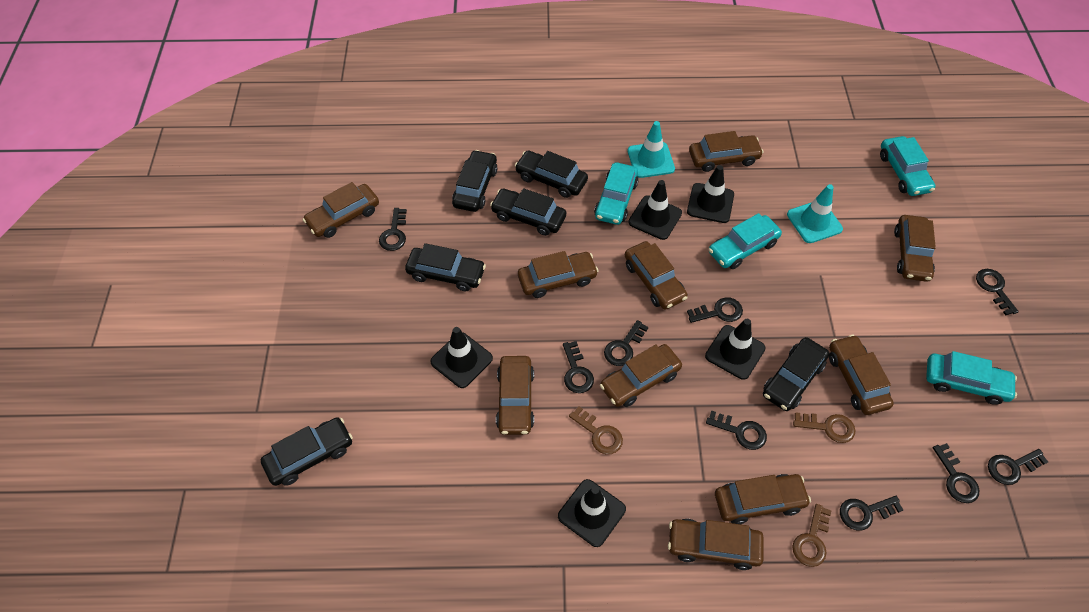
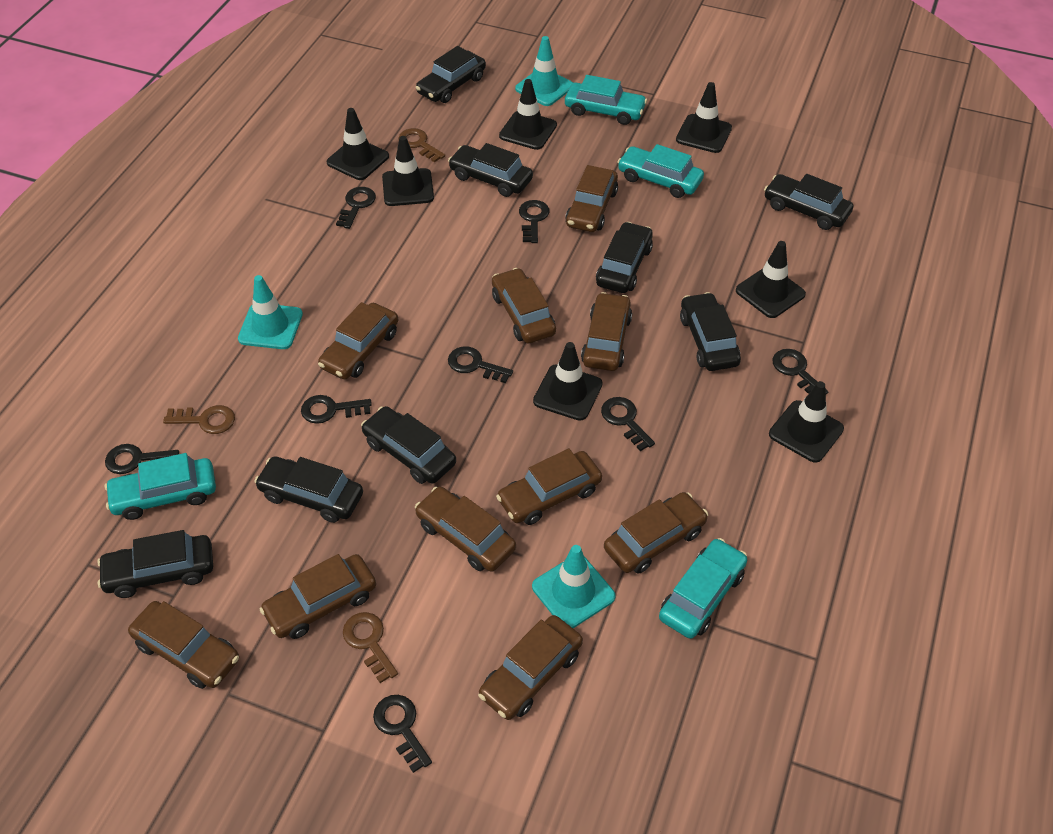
black car: 6 -> 8
black key: 9 -> 8
black traffic cone: 5 -> 7
turquoise traffic cone: 2 -> 3

